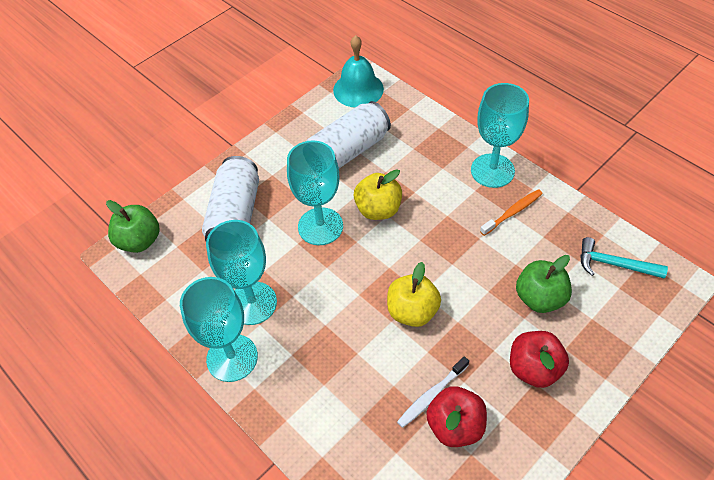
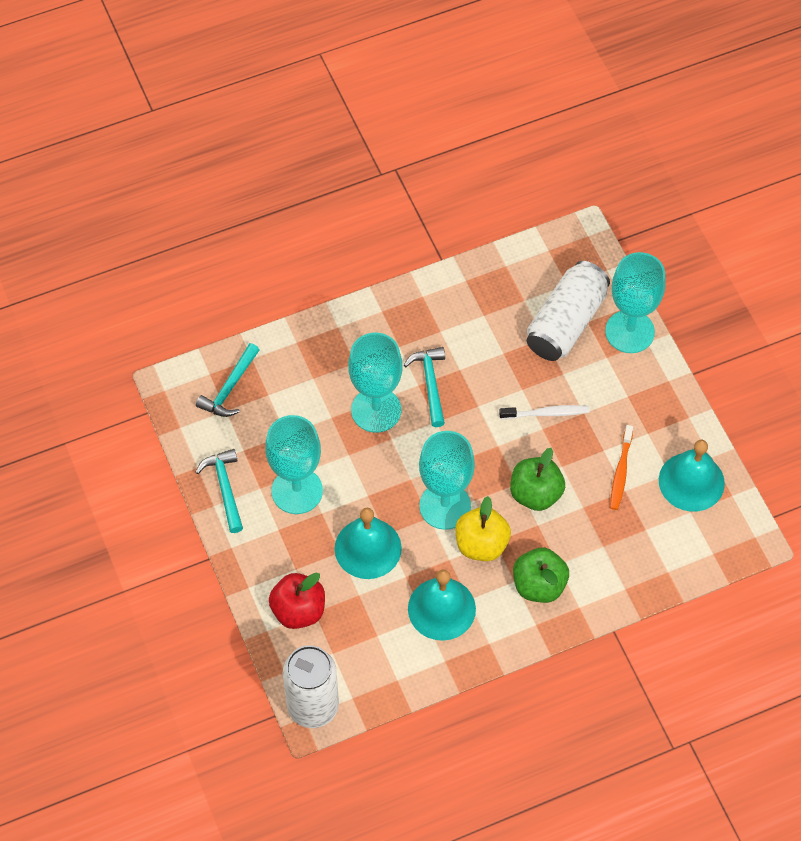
red apple: 2 -> 1
turquoise bell: 1 -> 3
turquoise hammer: 1 -> 3
yellow apple: 2 -> 1

